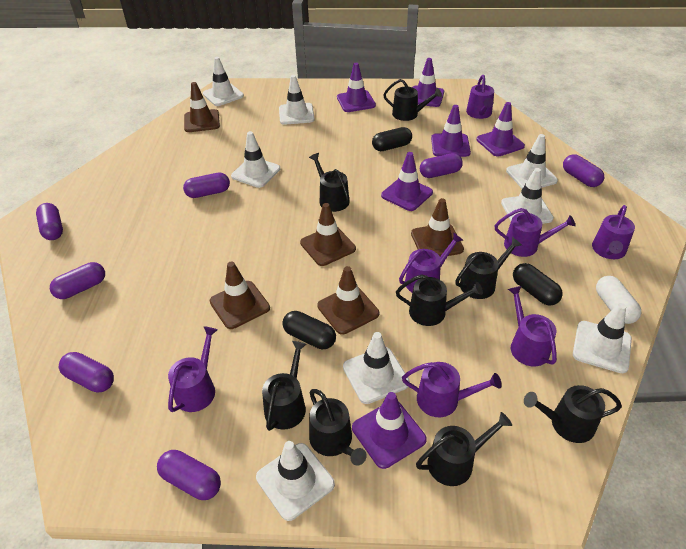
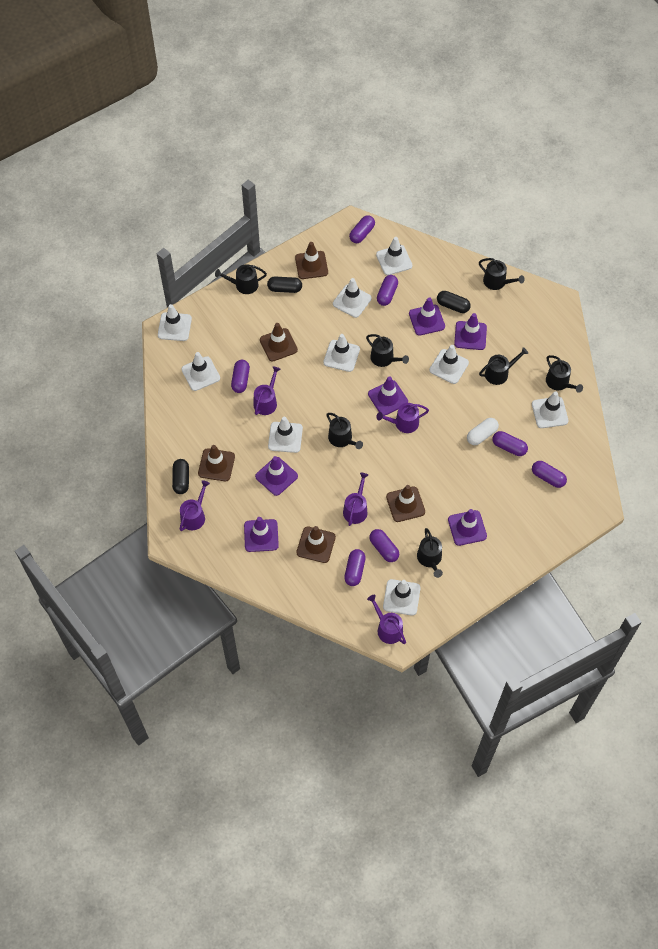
black watering can: 8 -> 7
purple watering can: 7 -> 5
white traffic cone: 8 -> 9

